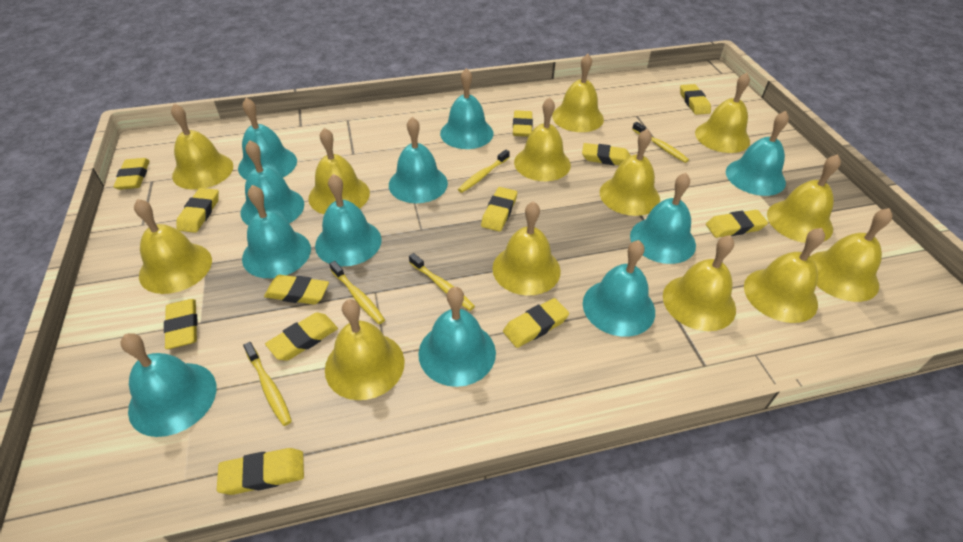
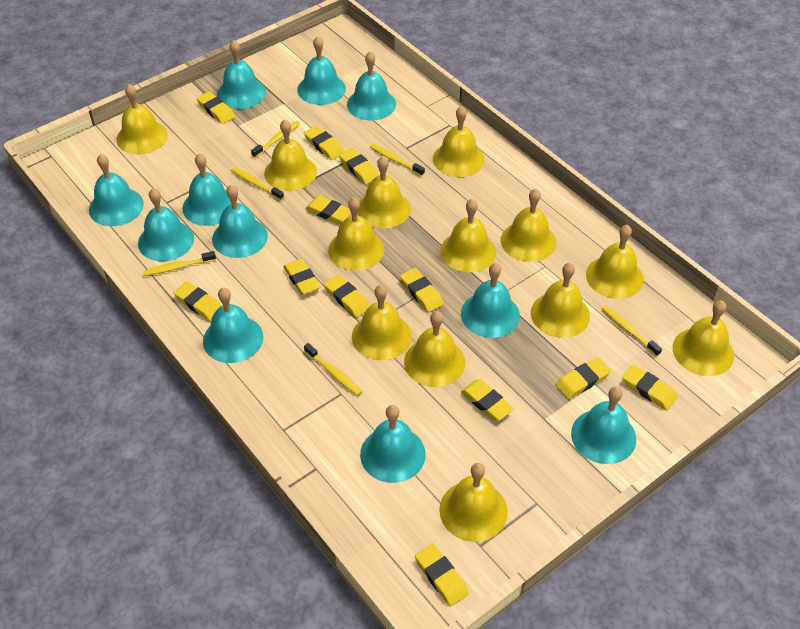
yellow toothbrush: 5 -> 6

